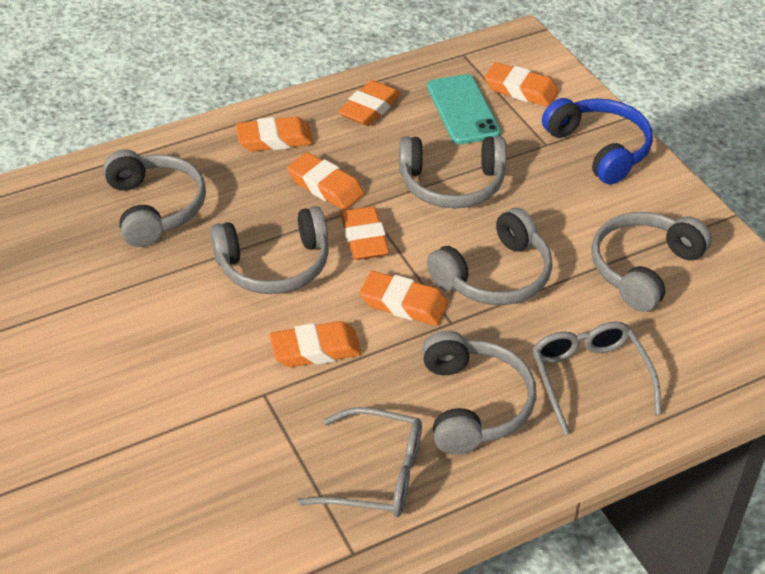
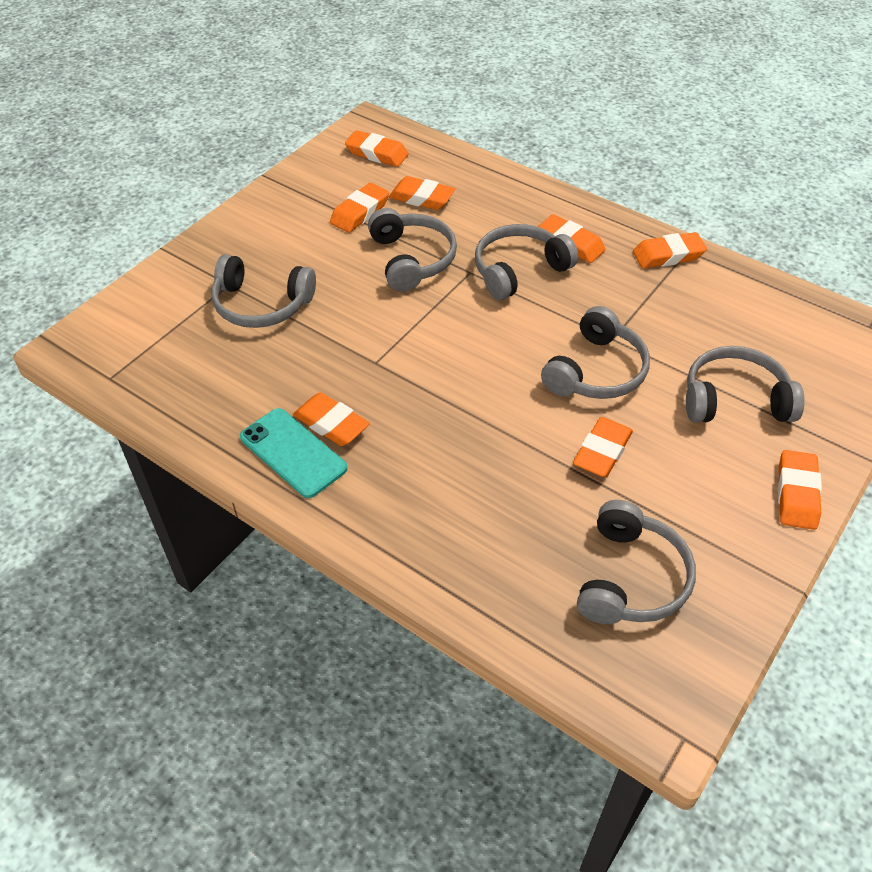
blue headphones: 1 -> 0
grey glasses: 2 -> 0
orange eraser: 7 -> 8

